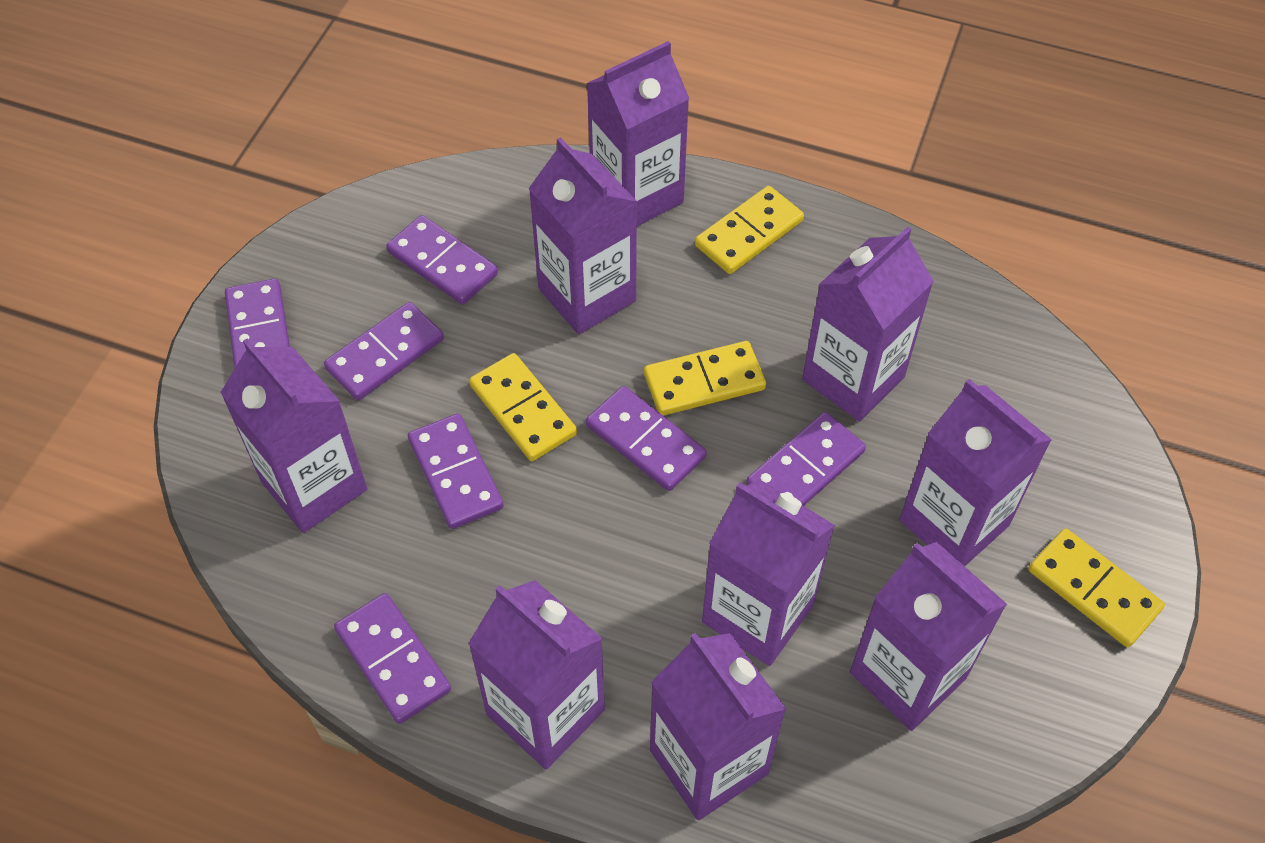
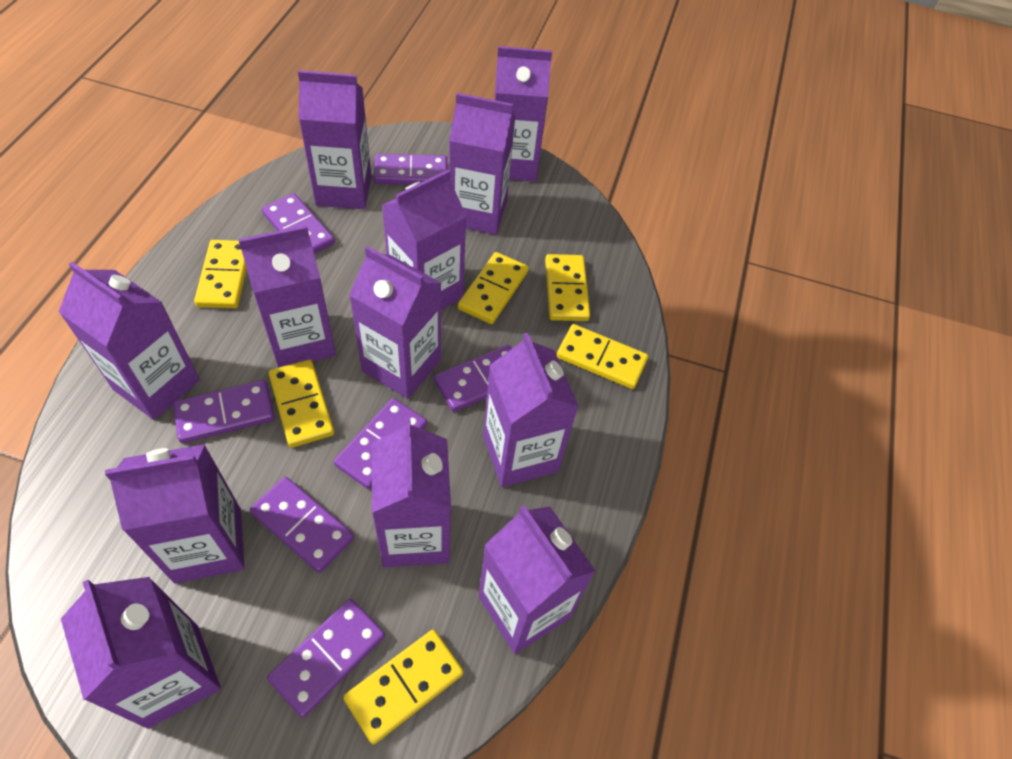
purple carton: 9 -> 12
yellow domino: 4 -> 6

